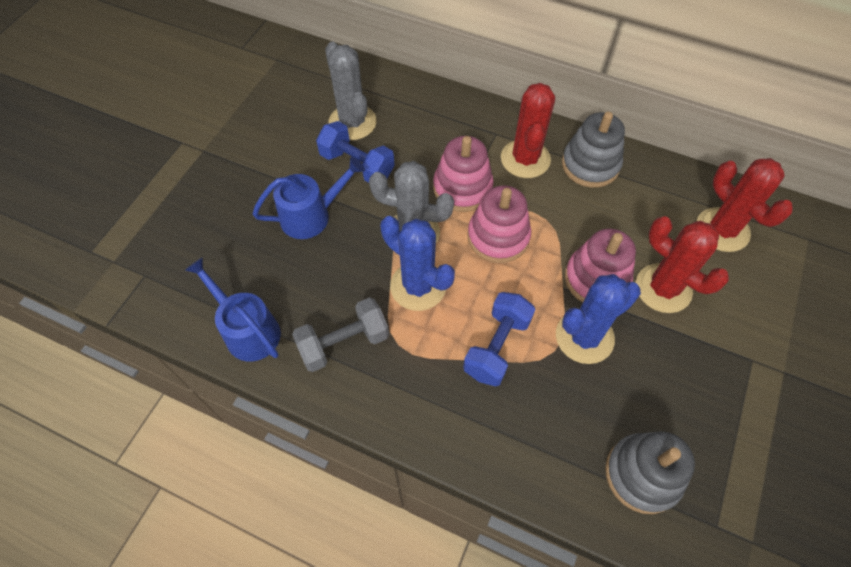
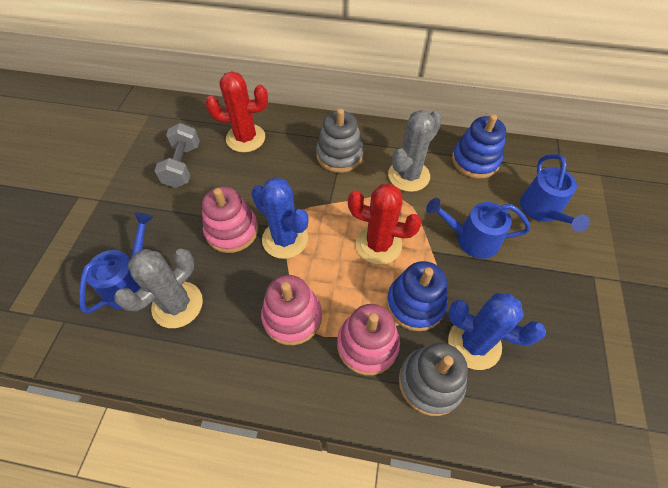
blue dumbbell: 2 -> 0
blue stacking toy: 0 -> 2
blue watering can: 2 -> 3
red cactus: 3 -> 2

